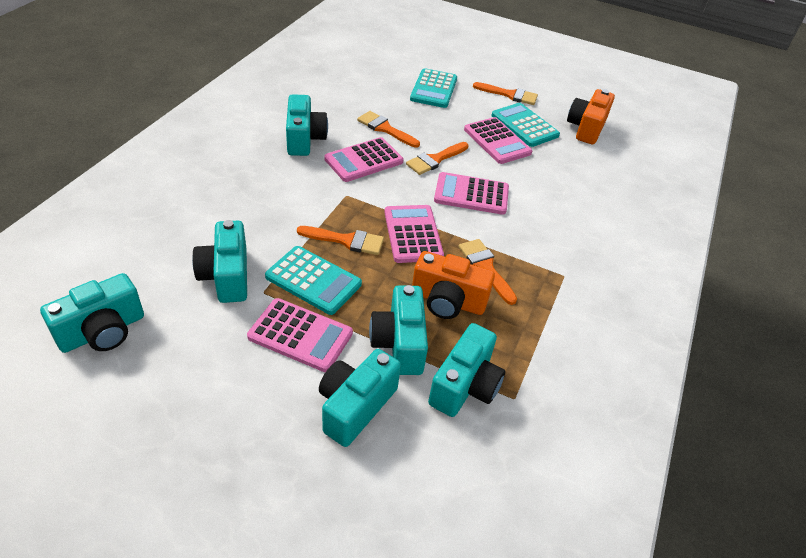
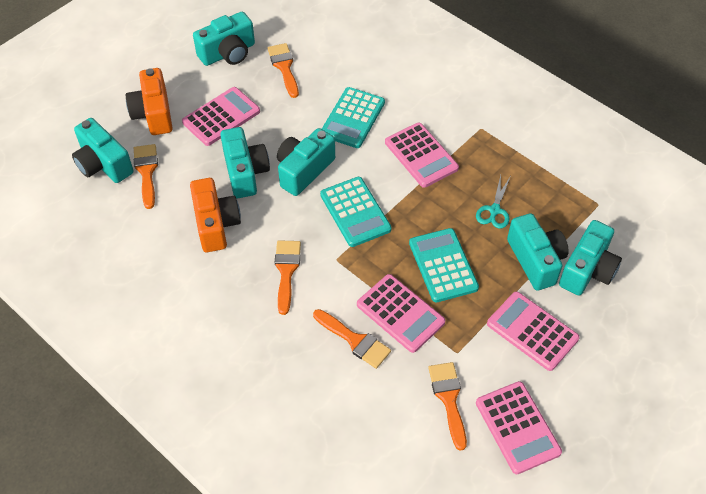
turquoise scissors: 0 -> 1

